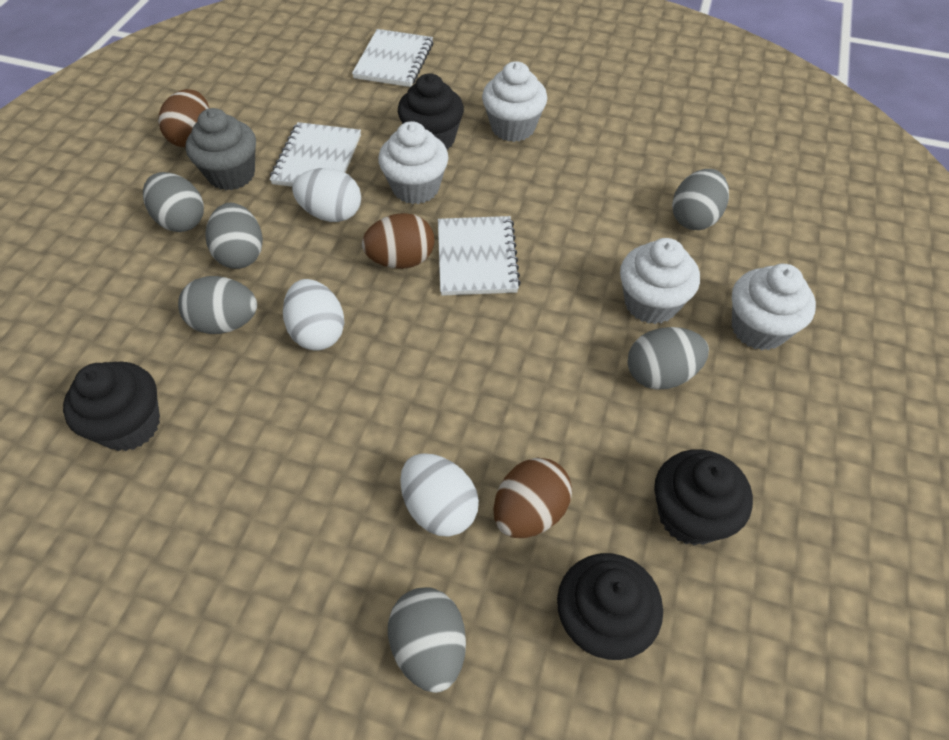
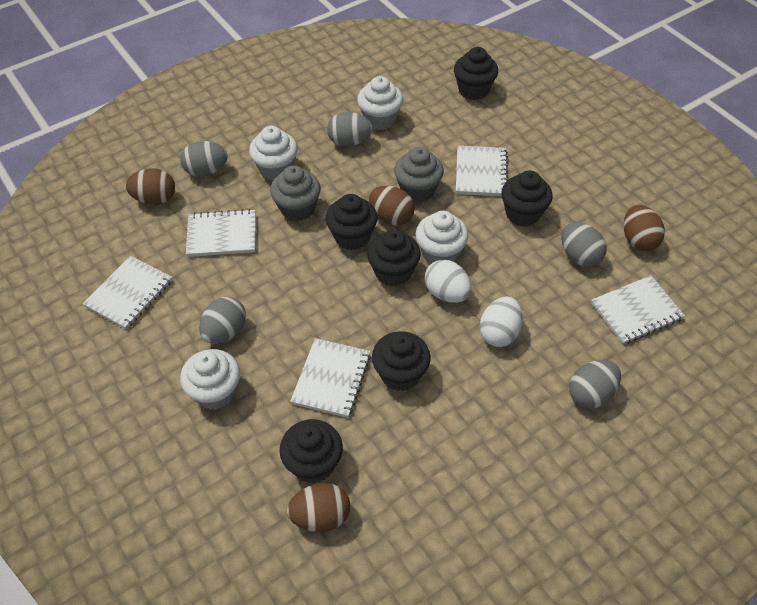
black cupcake: 4 -> 6
brown egg: 3 -> 4
grey cupcake: 1 -> 2
grey egg: 6 -> 5
white egg: 3 -> 2
white notebook: 3 -> 5

